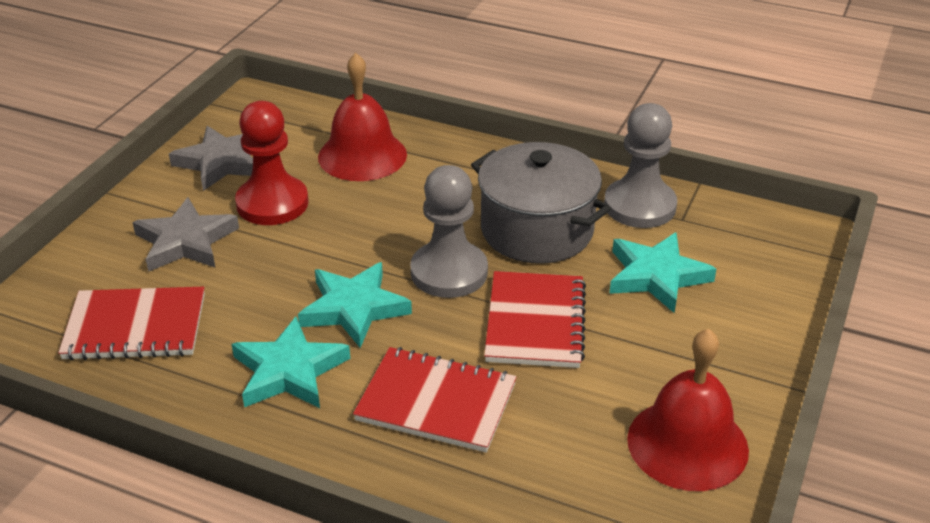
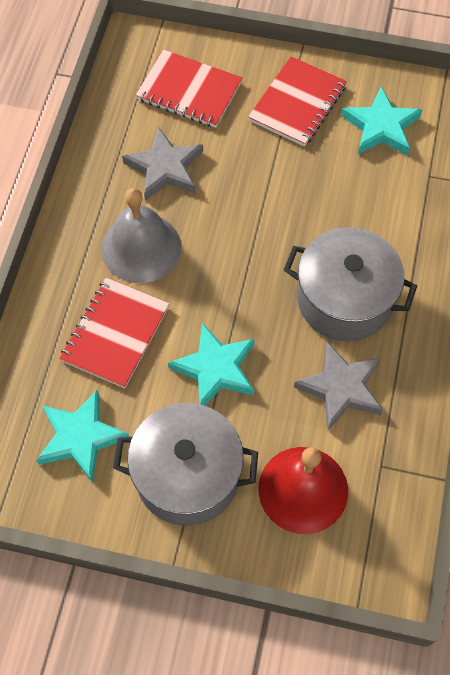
grey bell: 0 -> 1
grey pawn: 2 -> 0
grey pot: 1 -> 2
red bell: 2 -> 1
red pawn: 1 -> 0

